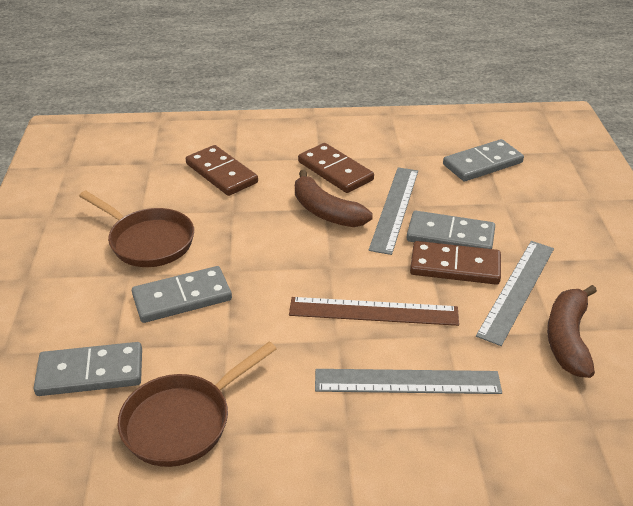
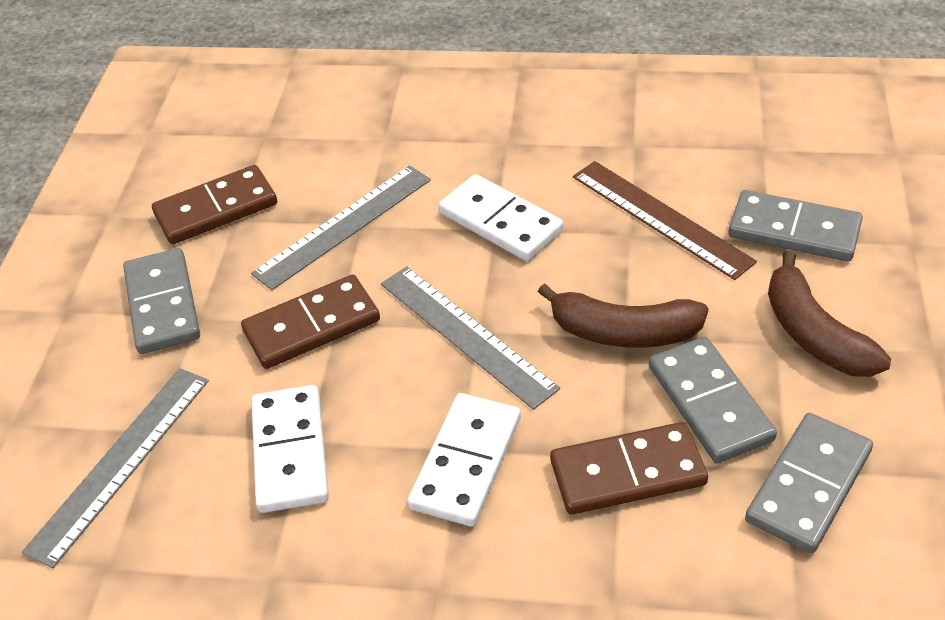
brown pan: 2 -> 0
white domino: 0 -> 3

